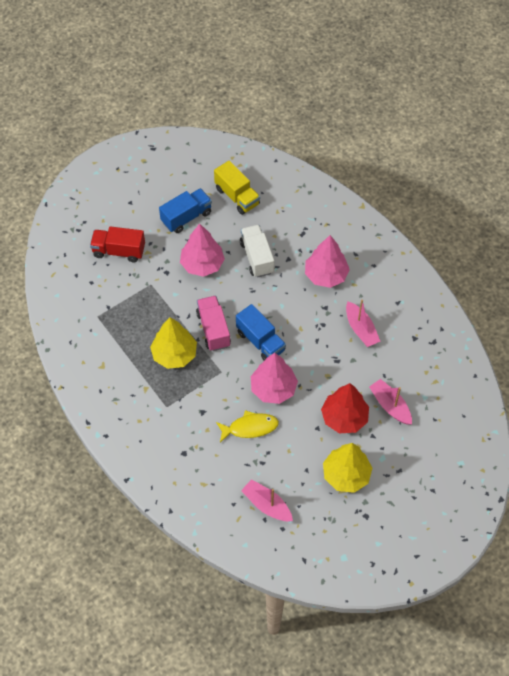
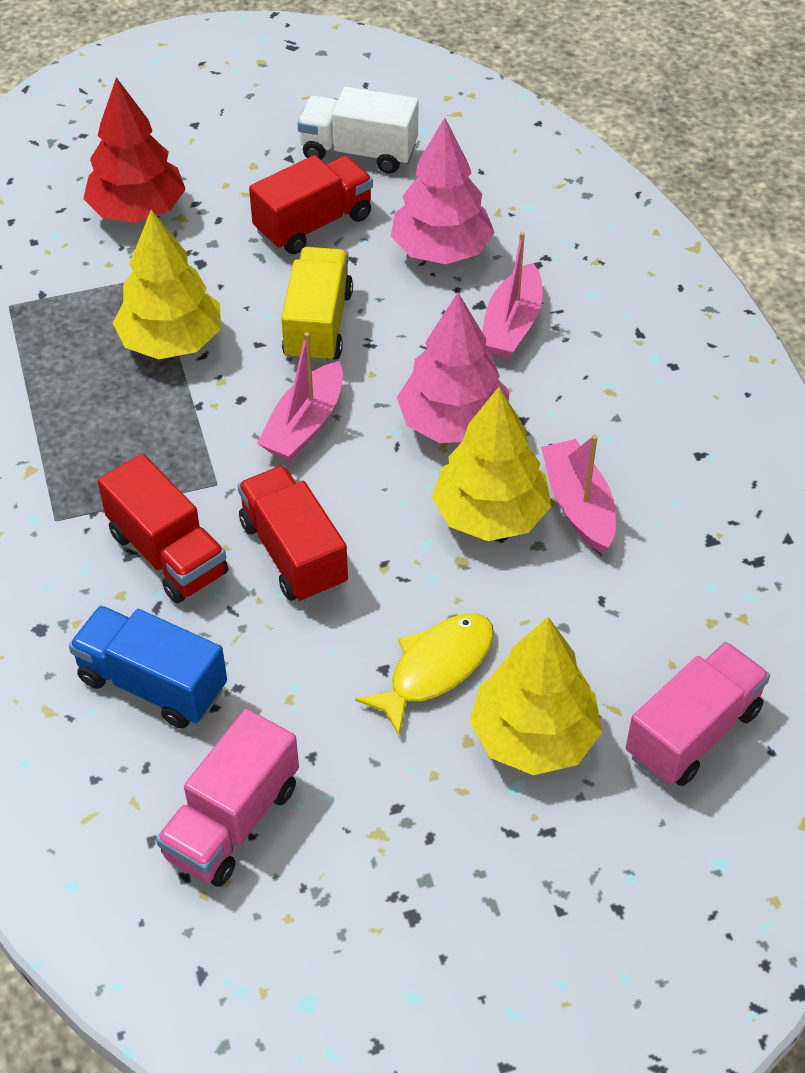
blue truck: 2 -> 1
pink tree: 3 -> 2
pink truck: 1 -> 2
red truck: 1 -> 3
yellow tree: 2 -> 3

